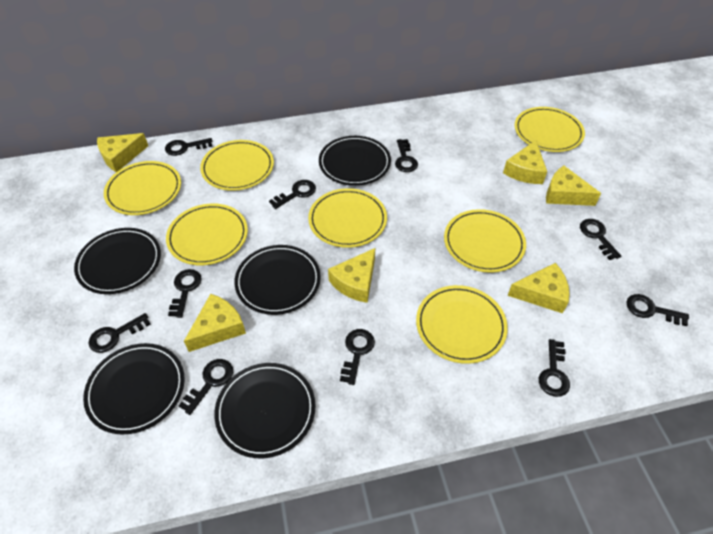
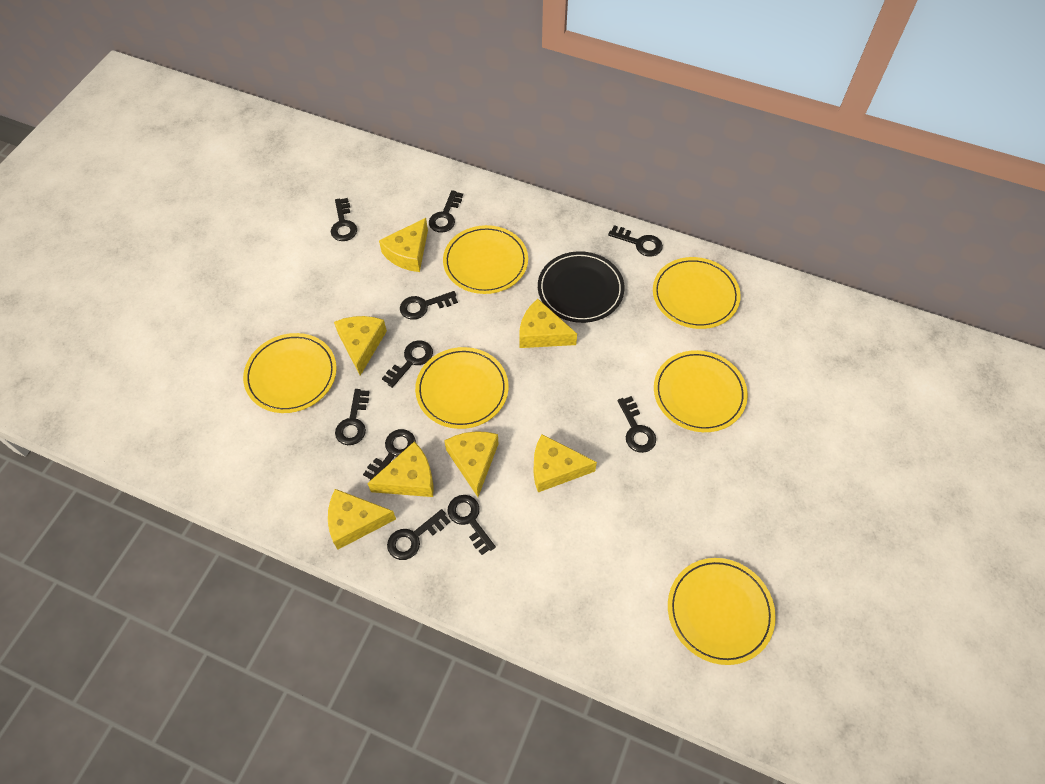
black plate: 5 -> 1
yellow cheese: 6 -> 7
yellow plate: 7 -> 6

